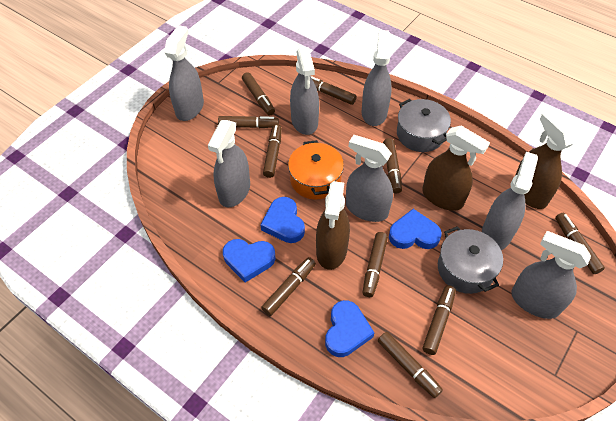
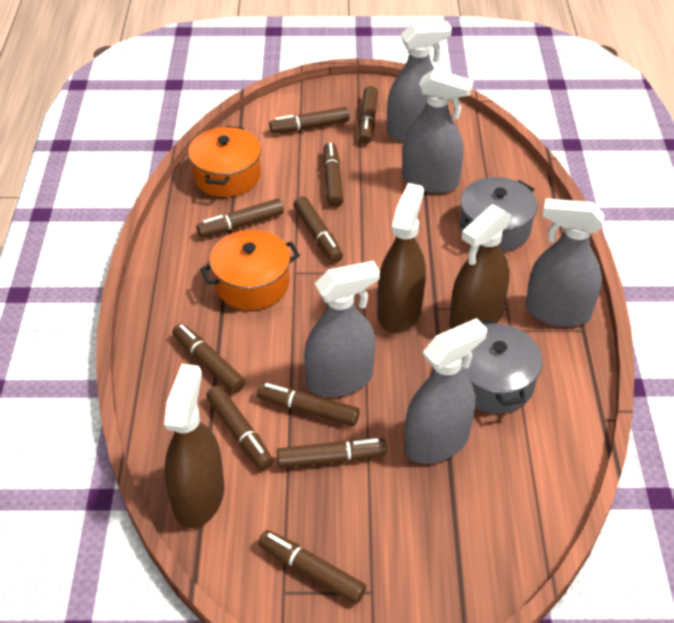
blue heart: 4 -> 0
grey spray bottle: 7 -> 5
orange pot: 1 -> 2

